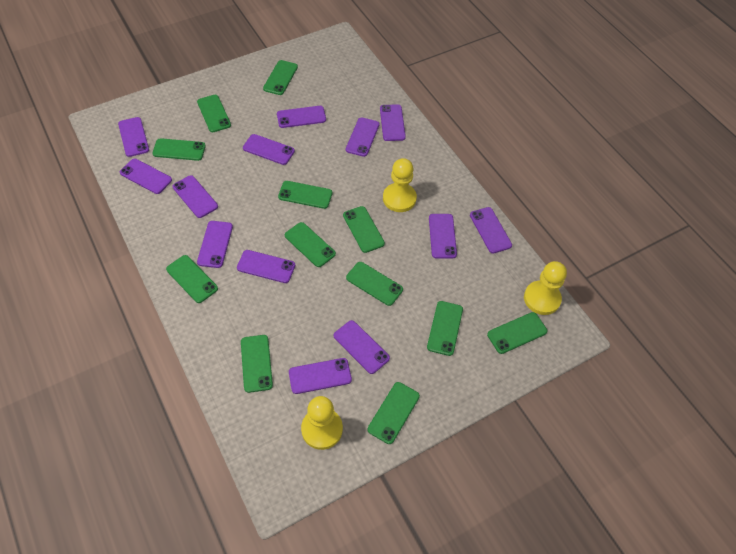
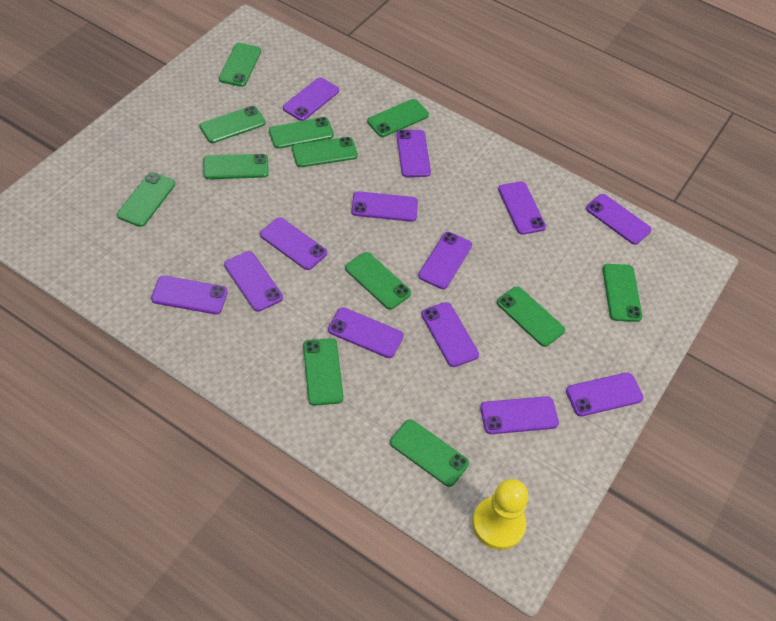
yellow pawn: 3 -> 1

